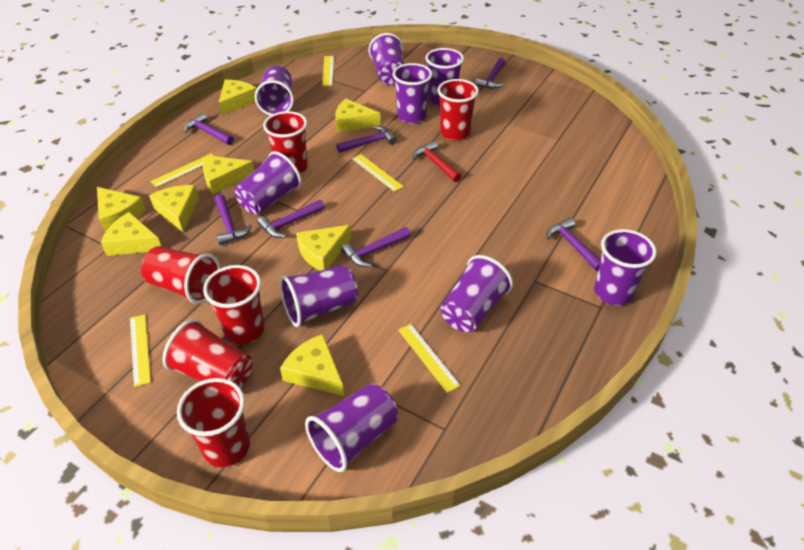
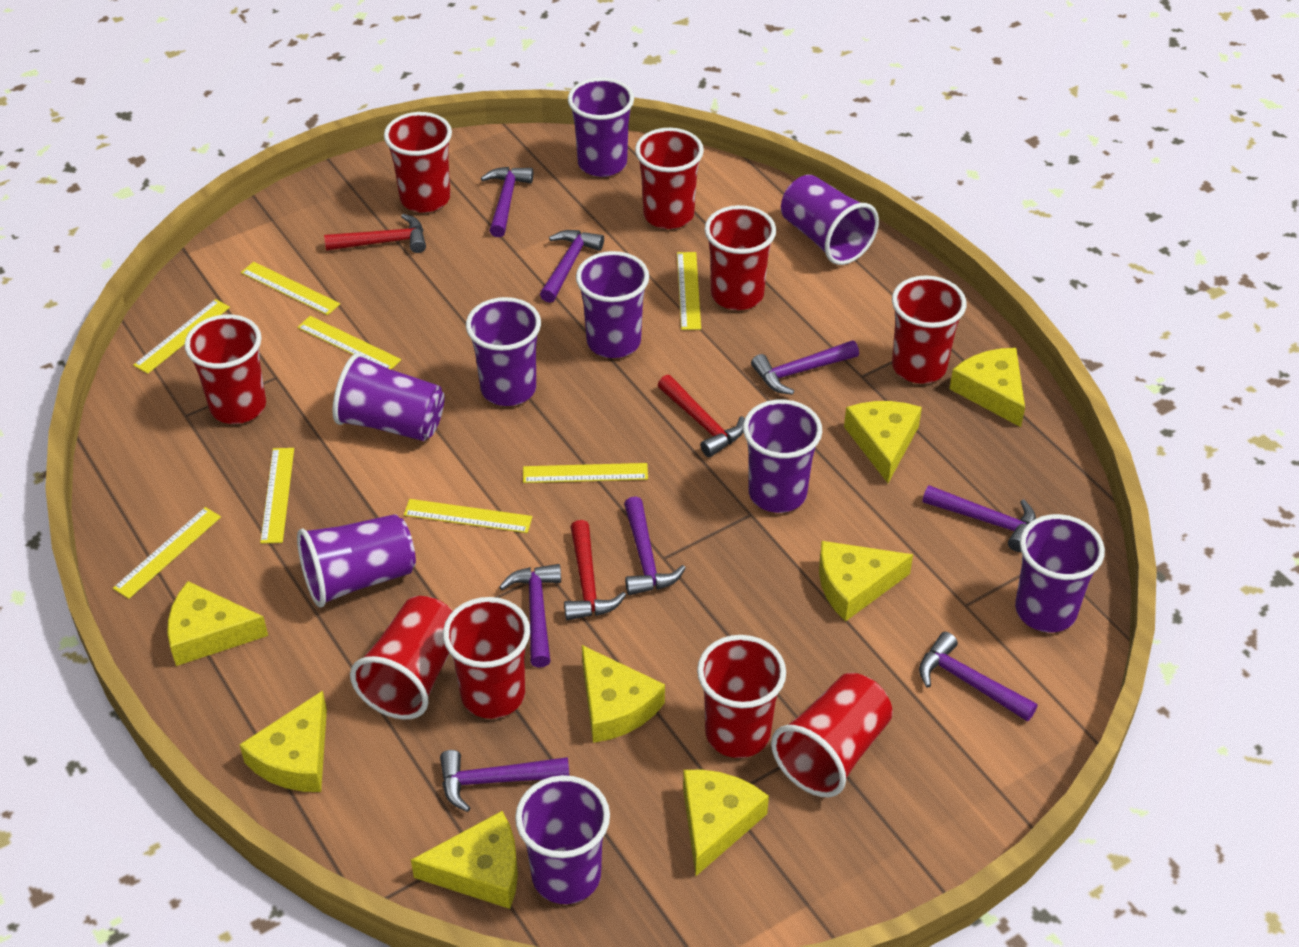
purple hammer: 7 -> 8
red cup: 6 -> 9
red hammer: 1 -> 3
yellow ruler: 5 -> 8

